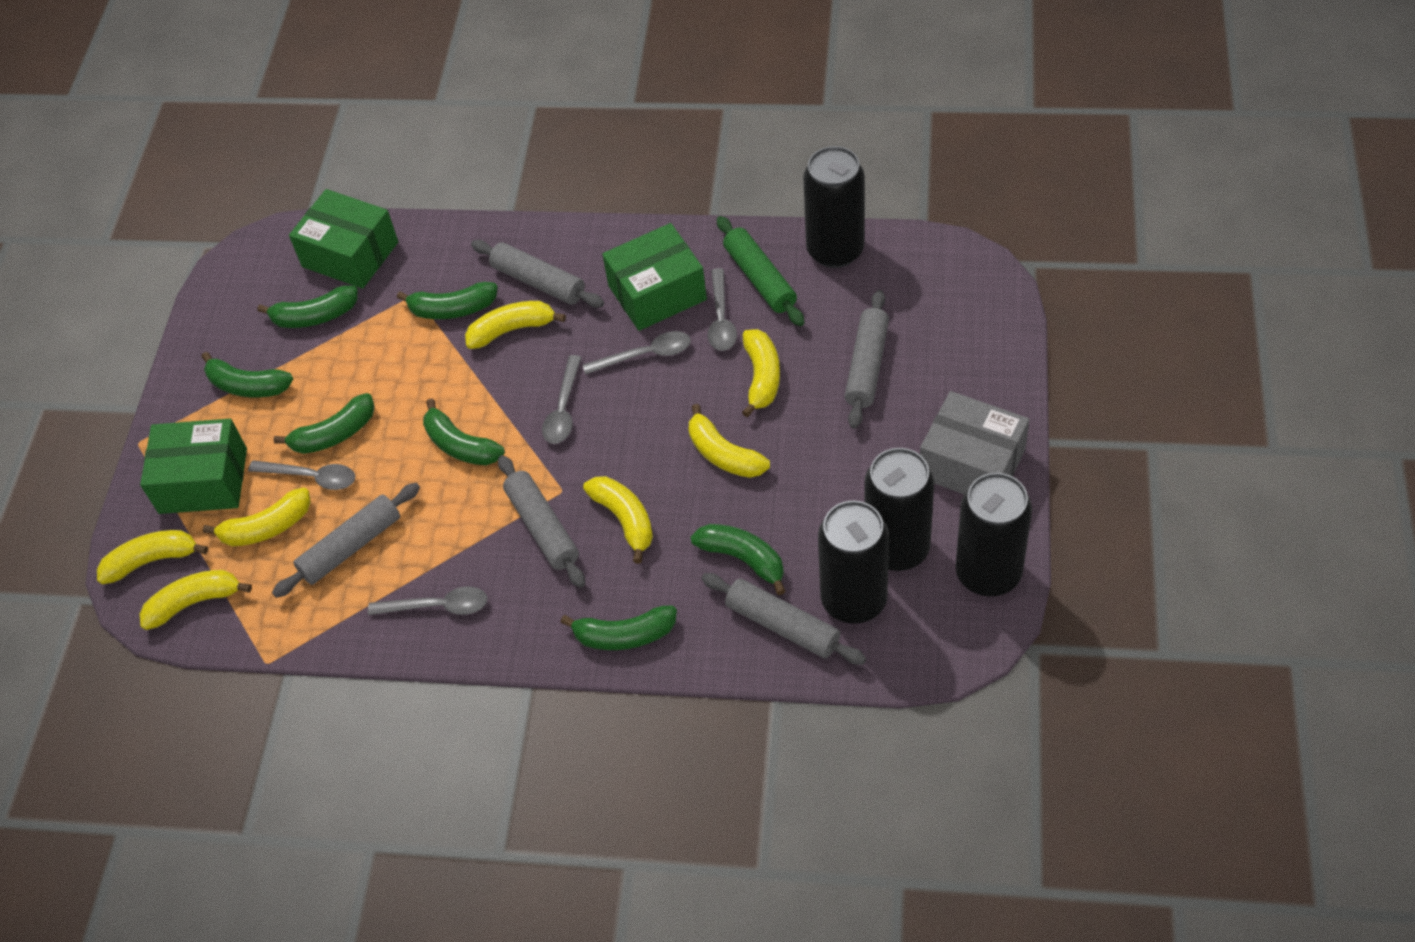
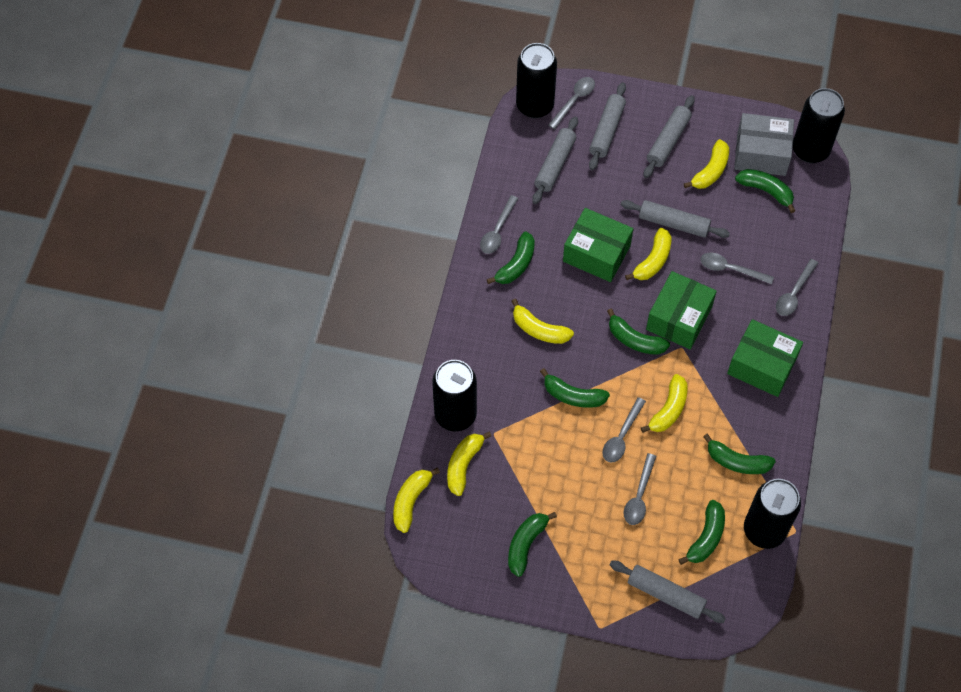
green rolling pin: 1 -> 0
grey spoon: 5 -> 6
yellow banana: 7 -> 6

